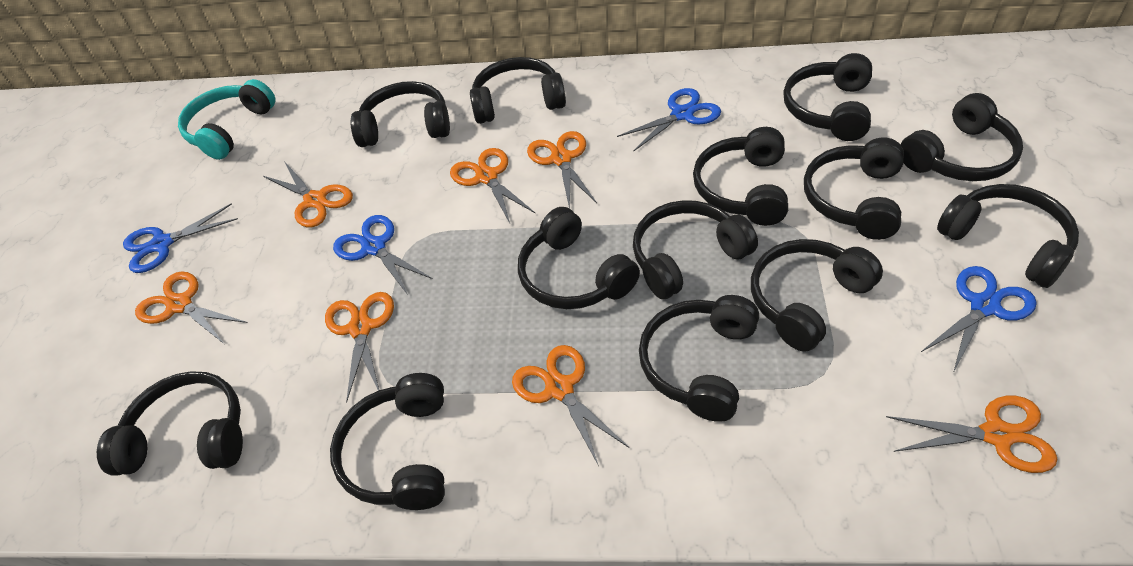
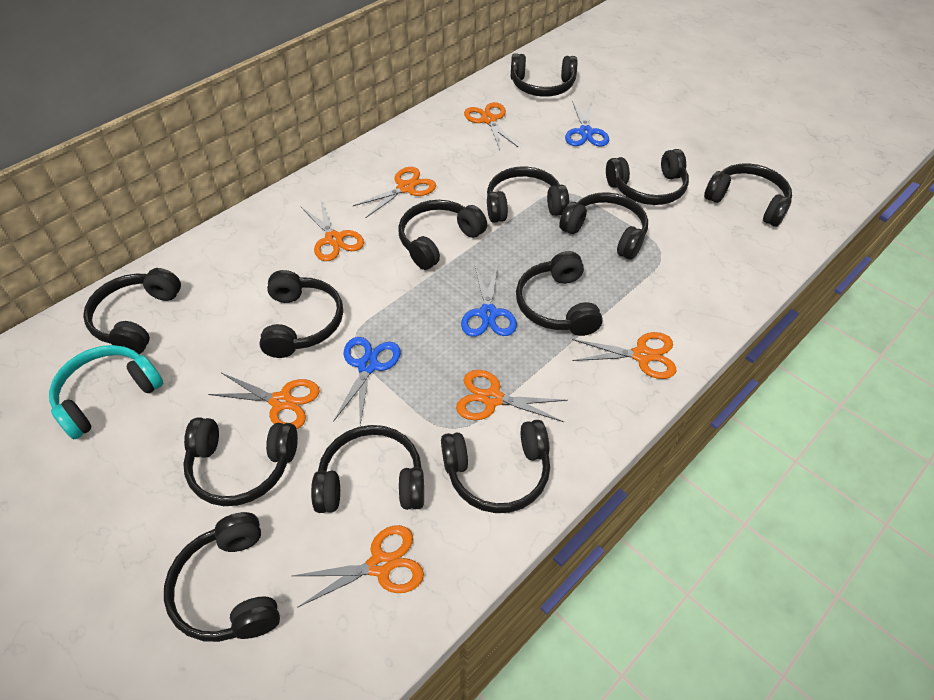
blue scissors: 4 -> 3

